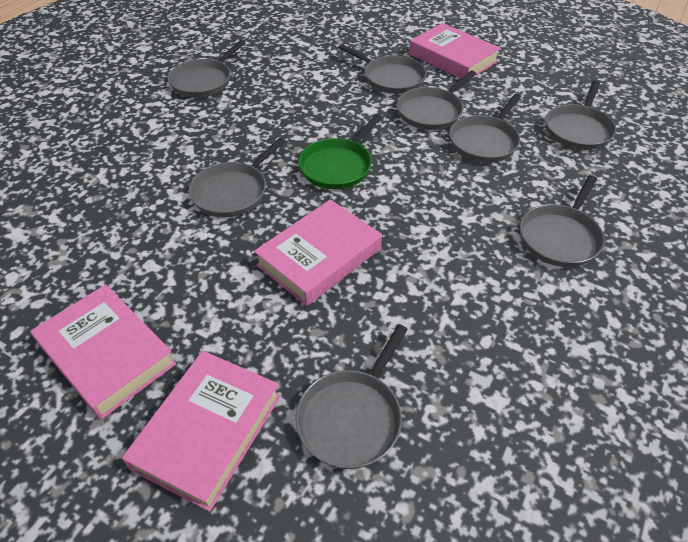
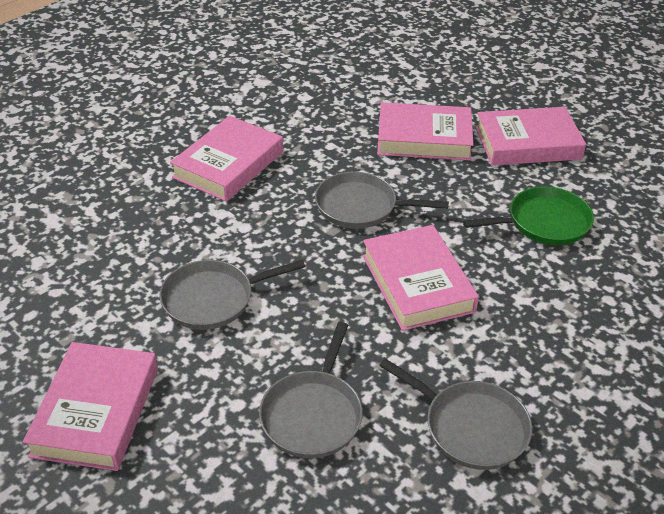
grey pan: 8 -> 4
pink book: 4 -> 5

